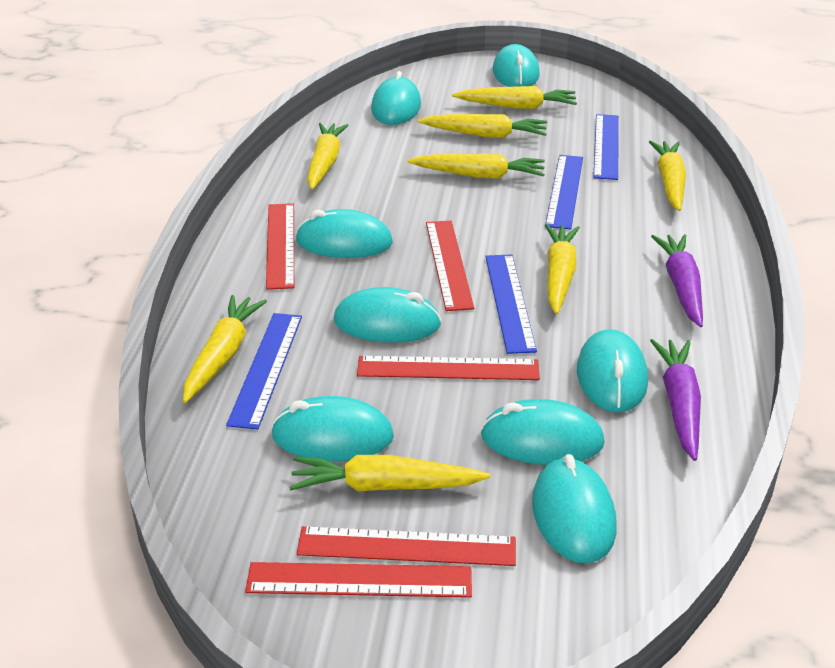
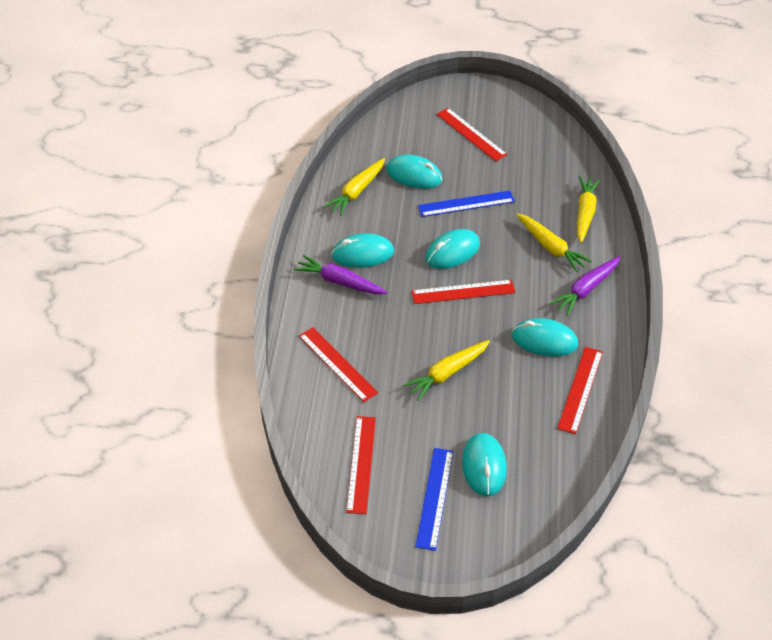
blue ruler: 4 -> 2
turquoise mouse: 8 -> 5
yellow carrot: 8 -> 4

